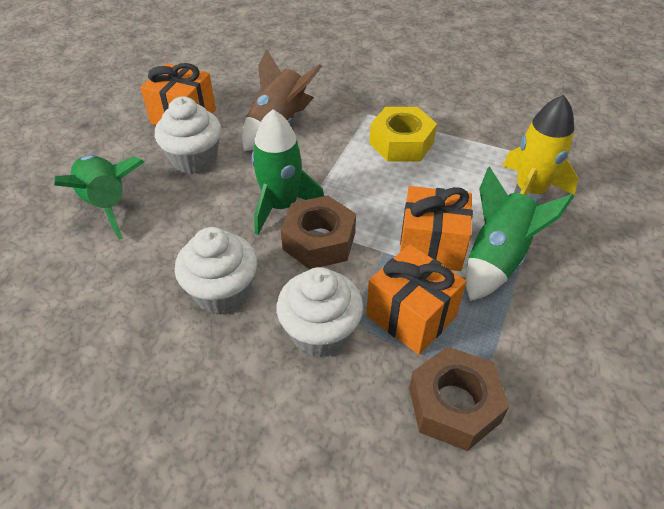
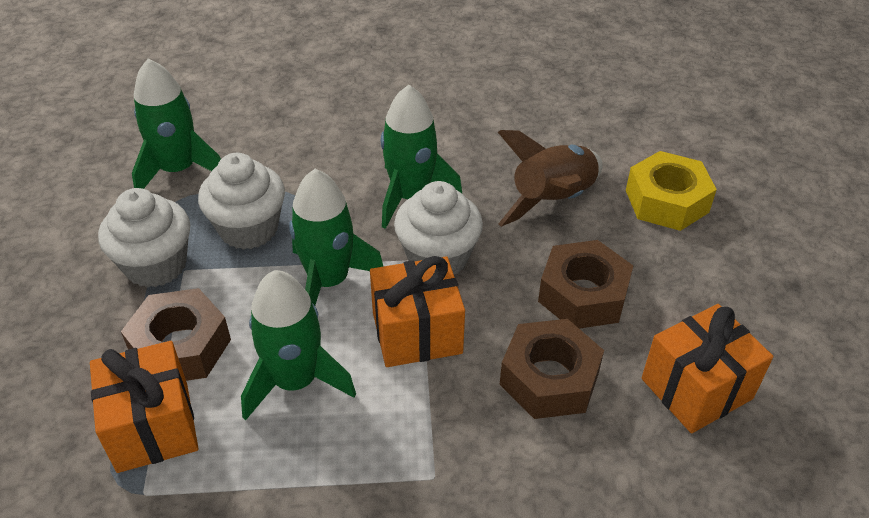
brown nut: 2 -> 3
green rocket: 3 -> 4
yellow rocket: 1 -> 0

